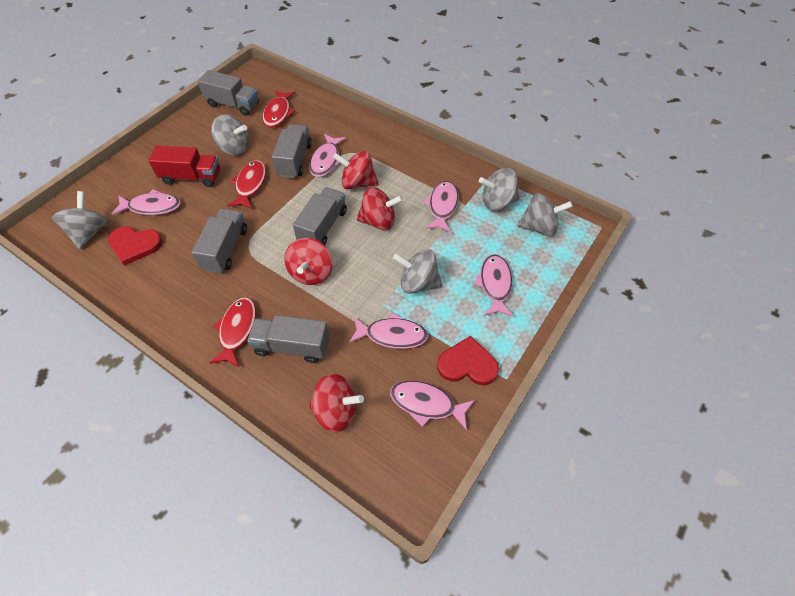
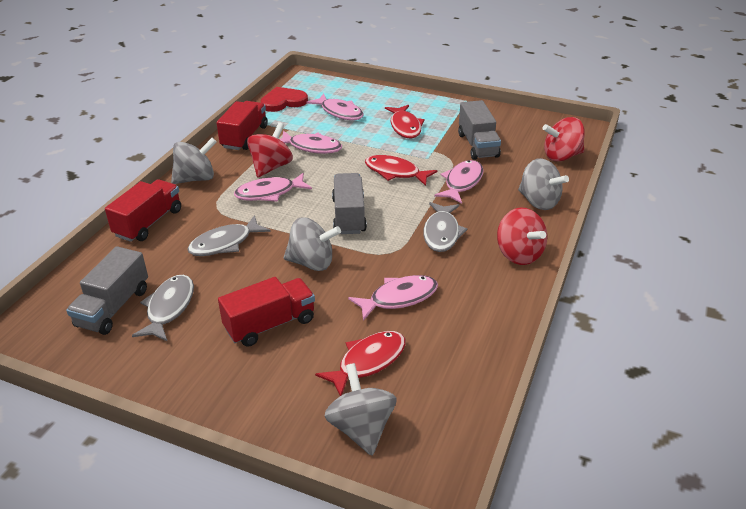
grey fish: 0 -> 3
grey spinning top: 5 -> 4
grey truck: 5 -> 3
pink fish: 6 -> 5
red heart: 2 -> 1
red spinning top: 4 -> 3
red truck: 1 -> 3

